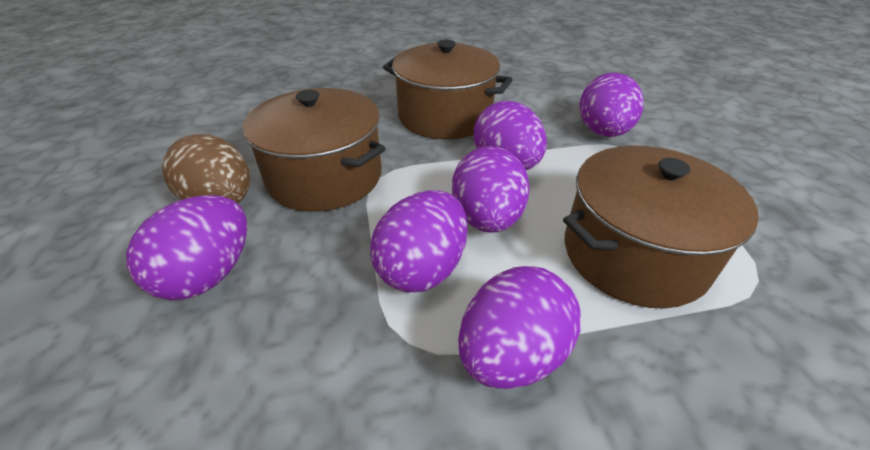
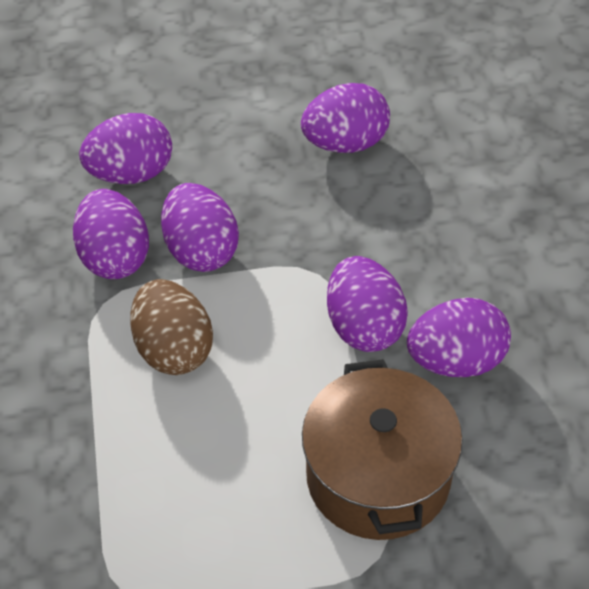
brown pot: 3 -> 1

